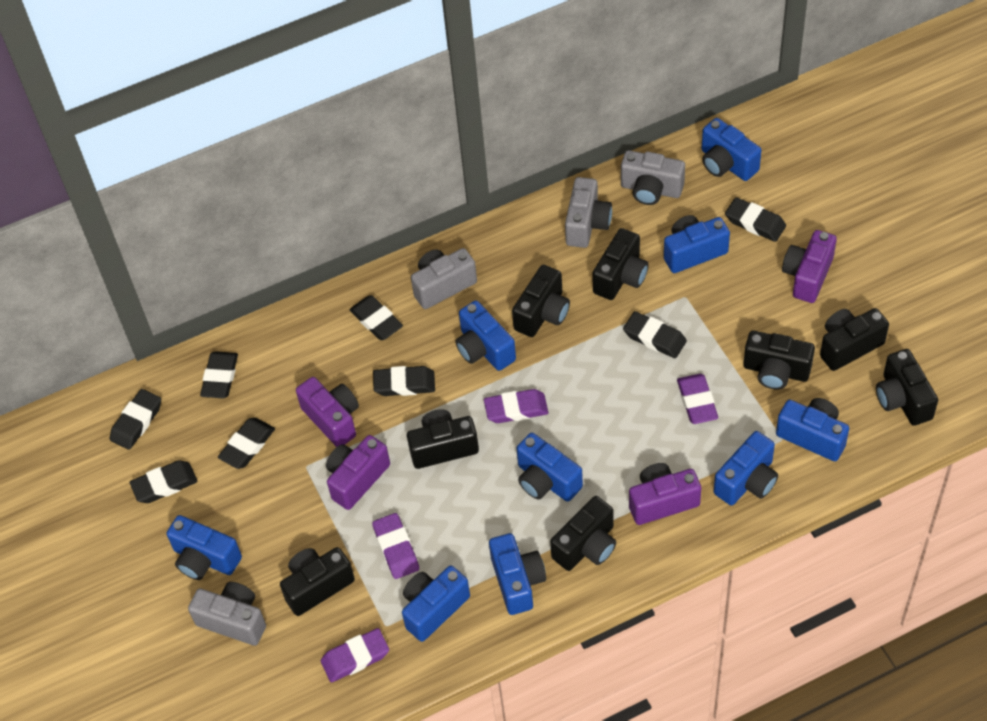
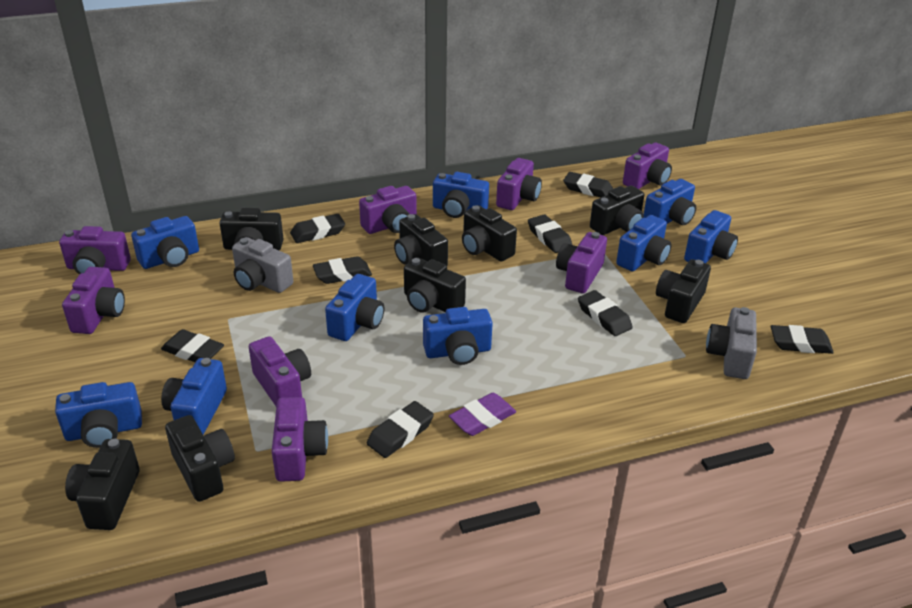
grey camera: 4 -> 2
purple camera: 4 -> 8
purple eraser: 4 -> 1

